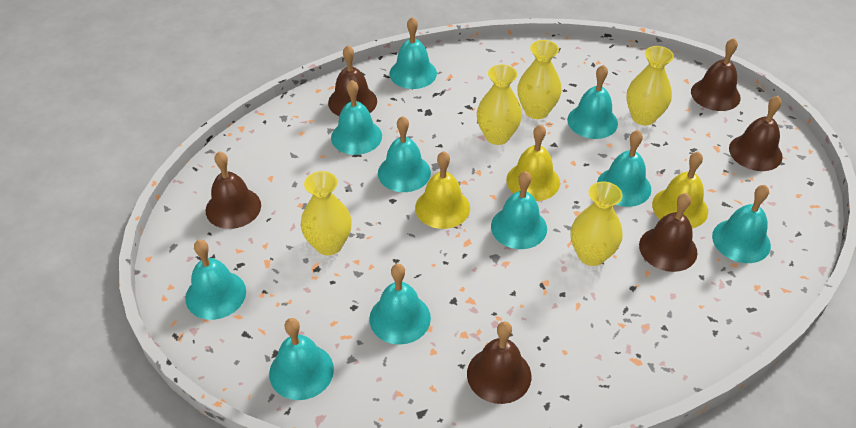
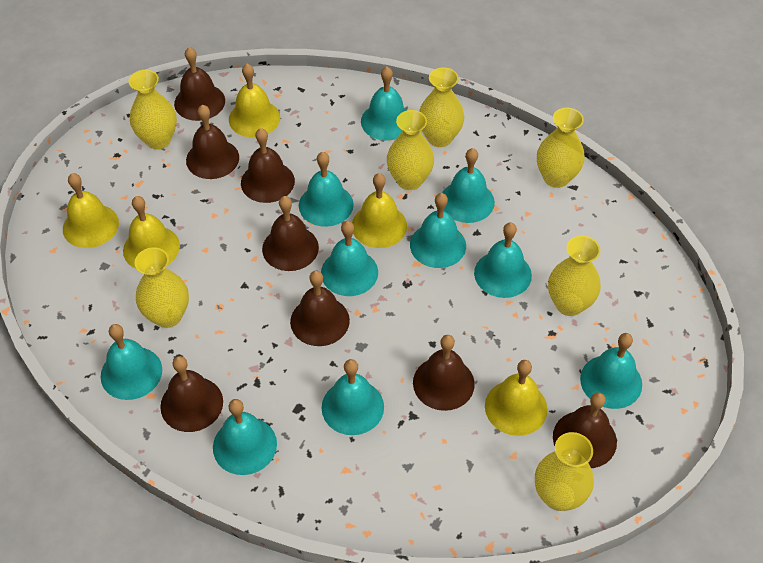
brown bell: 6 -> 8
yellow bell: 3 -> 5
yellow vase: 5 -> 7

